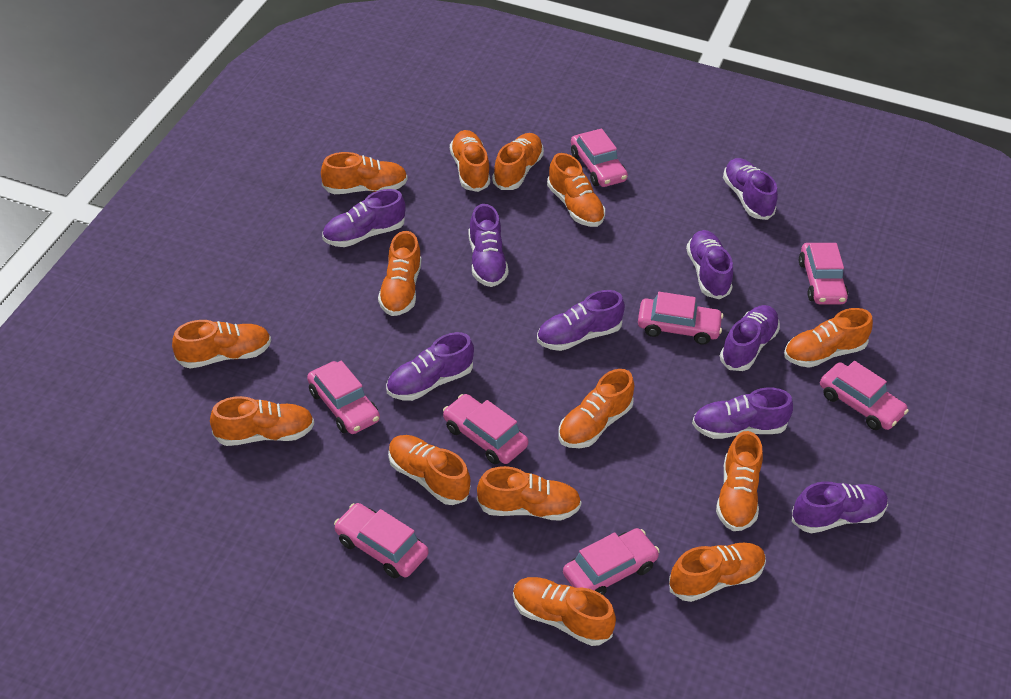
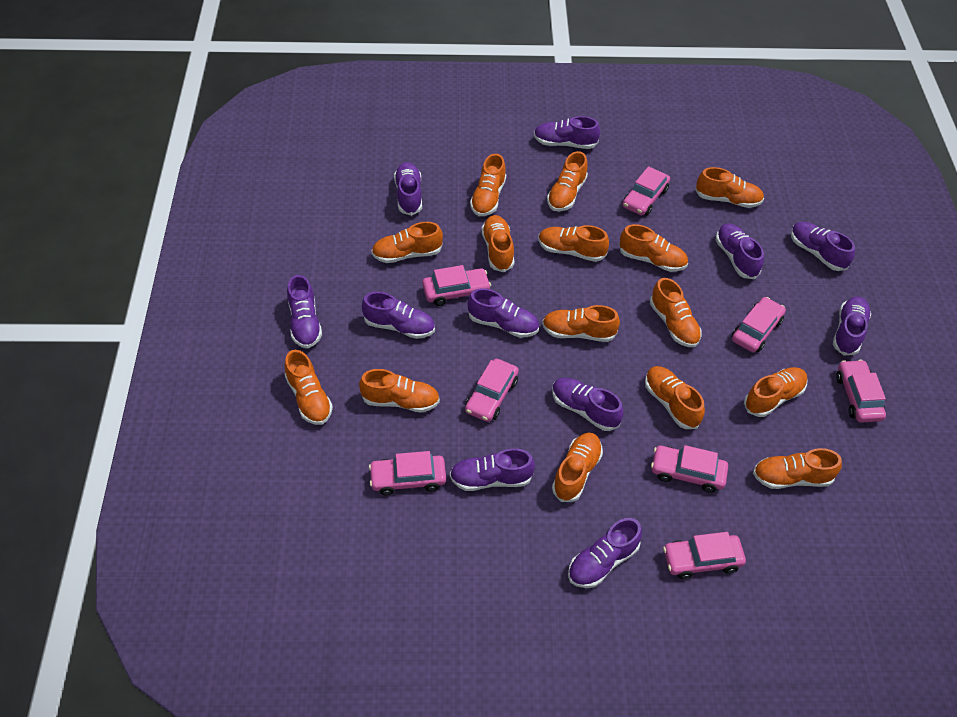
orange shoe: 14 -> 15
purple shoe: 9 -> 11

